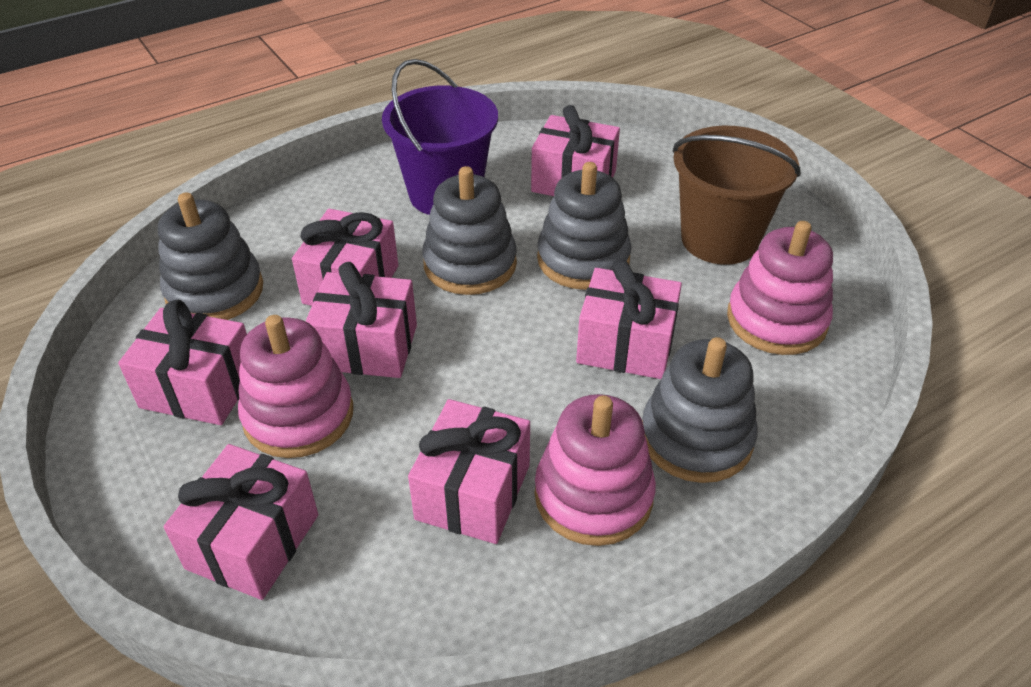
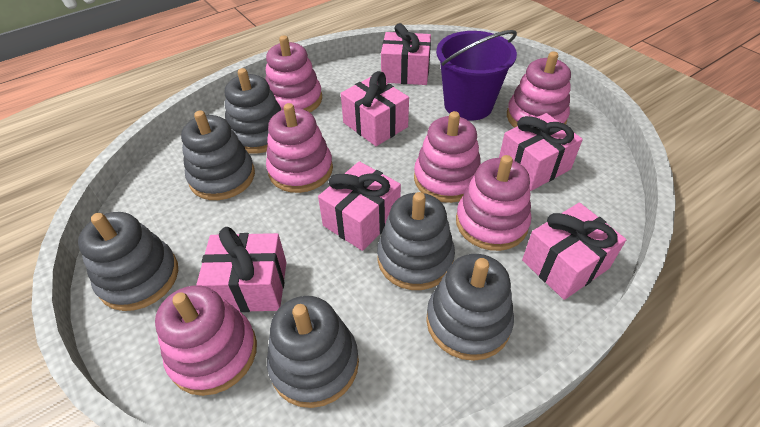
brown bucket: 1 -> 0
grey stacking toy: 4 -> 6
pink gift: 7 -> 6
pink stacking toy: 3 -> 6

